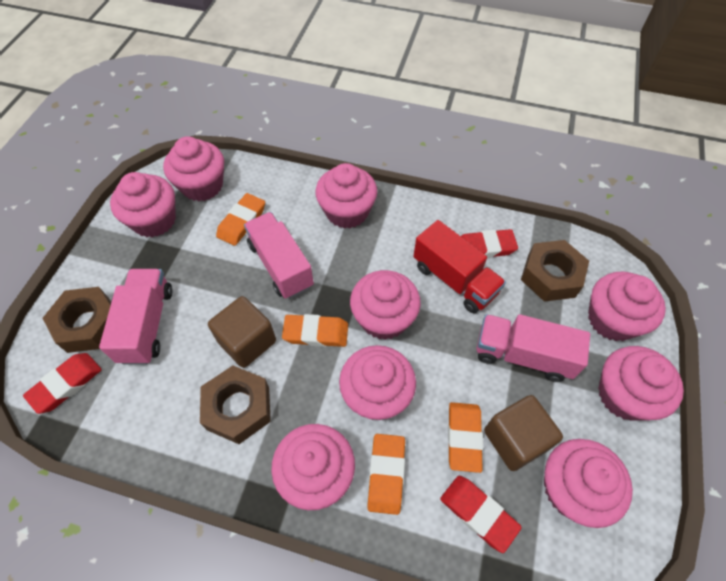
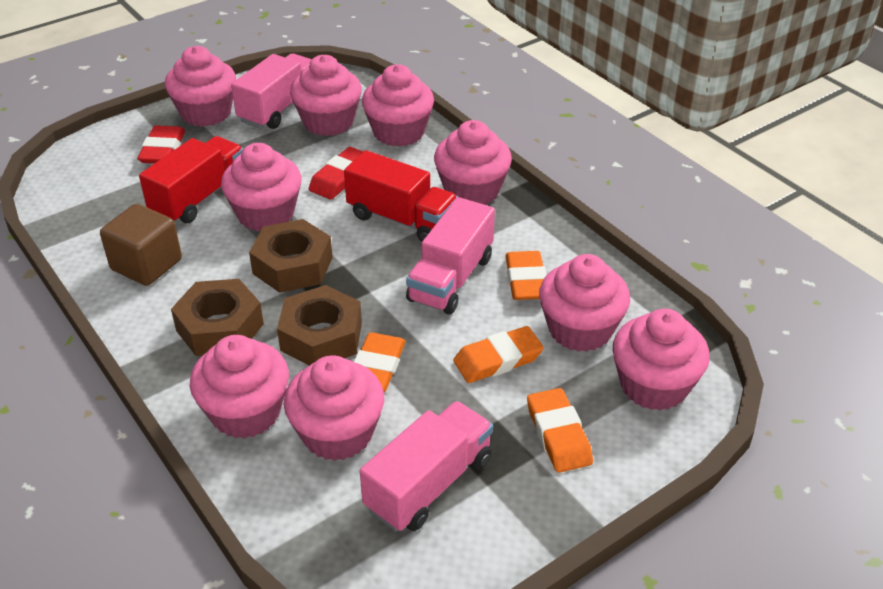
brown cube: 2 -> 1
red eraser: 3 -> 2
red truck: 1 -> 2

